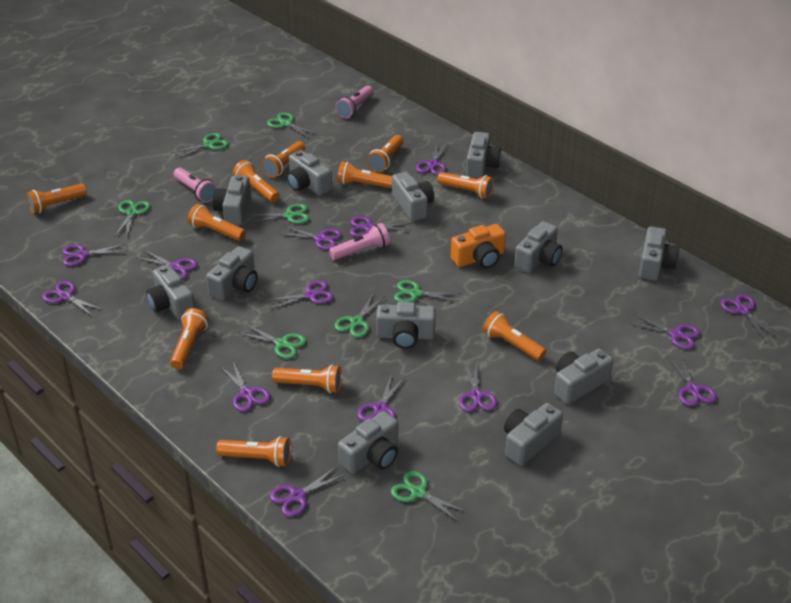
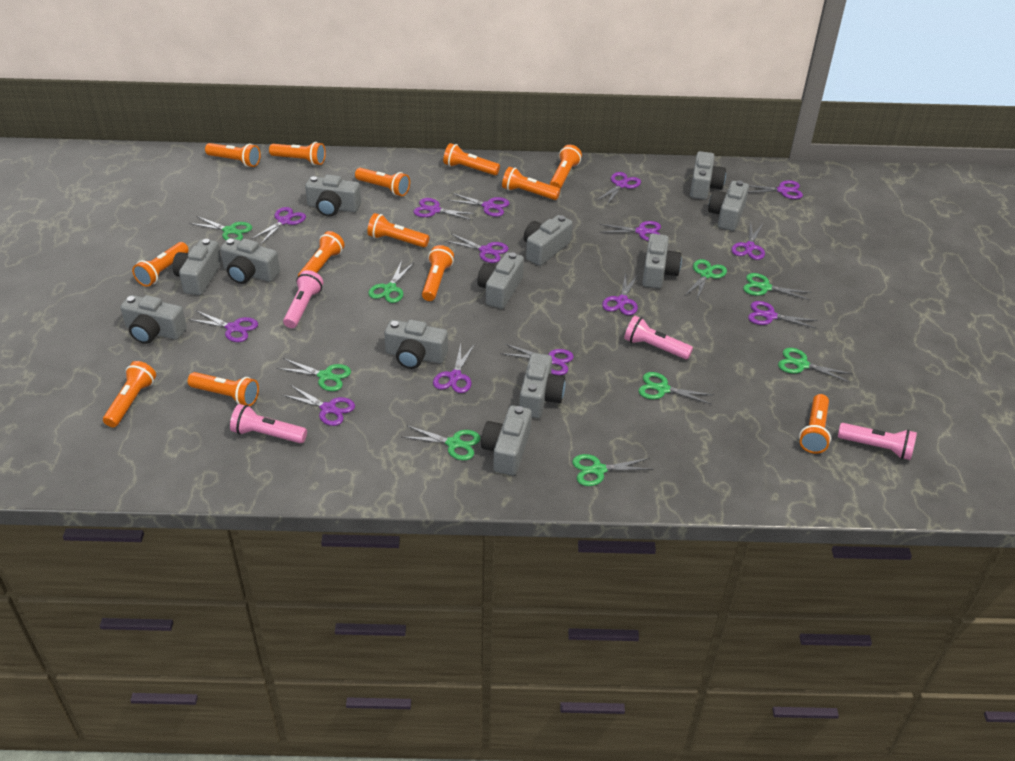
green scissors: 8 -> 9
orange camera: 1 -> 0
orange flashlight: 11 -> 13
pink flashlight: 3 -> 4

